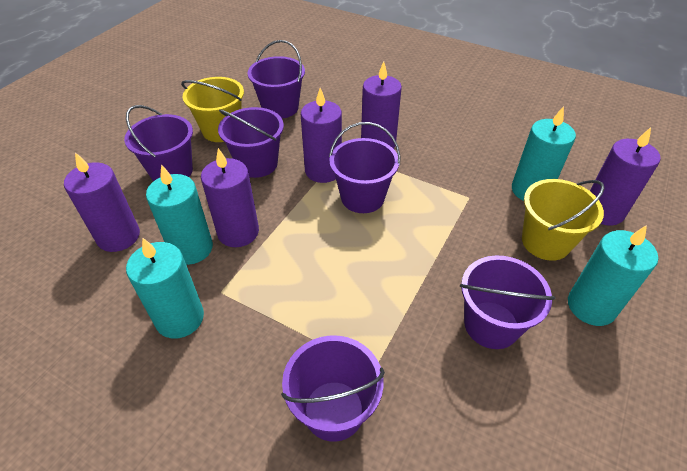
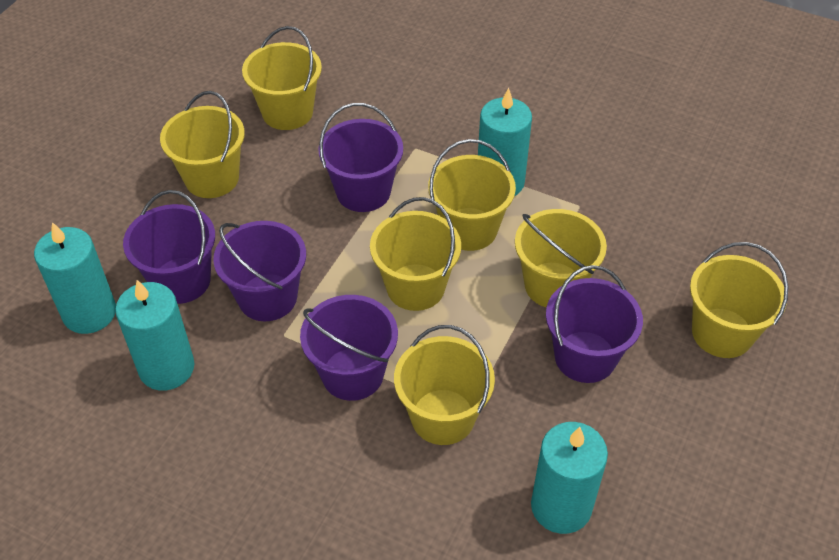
purple bucket: 6 -> 5
purple candle: 5 -> 0
yellow bucket: 2 -> 7

